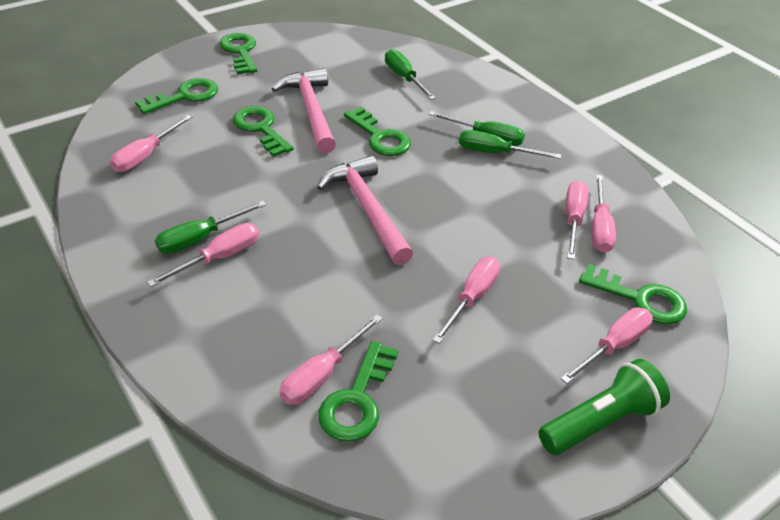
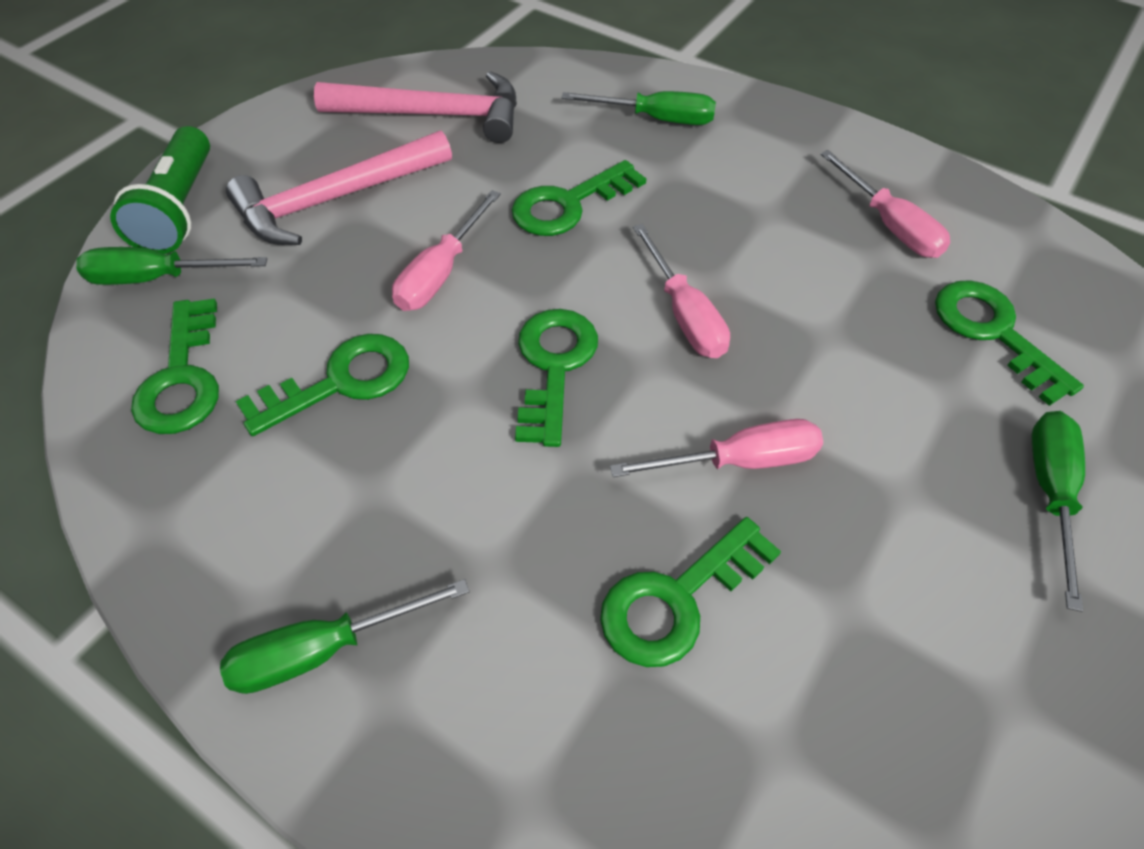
pink screwdriver: 7 -> 4

